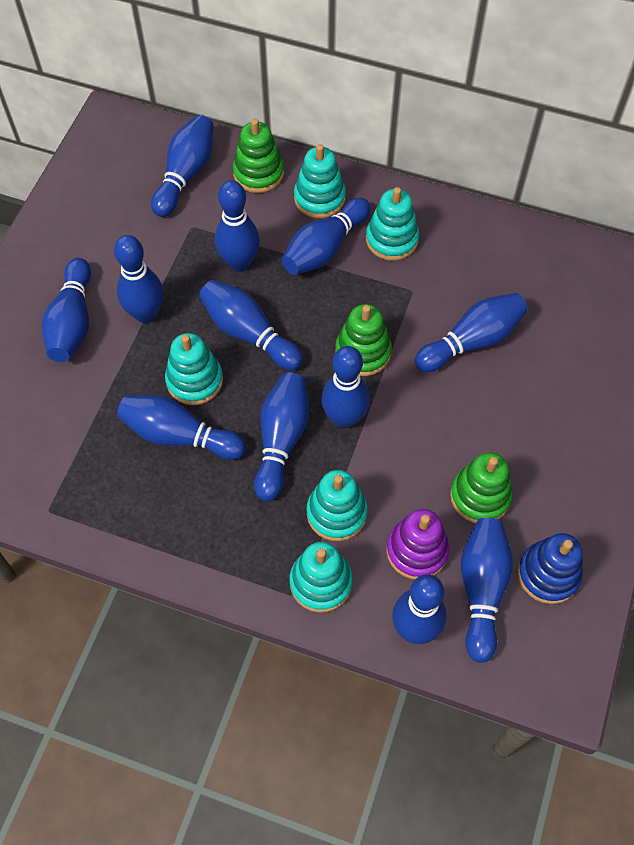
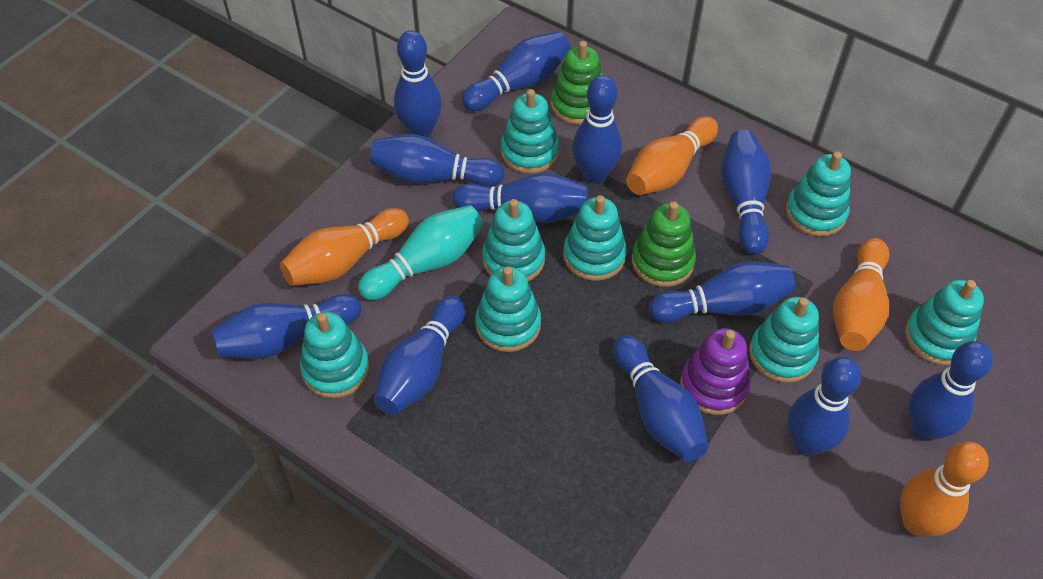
blue stacking toy: 1 -> 0
green stacking toy: 3 -> 2
orange bowling pin: 0 -> 4
turquoise bowling pin: 0 -> 1
turquoise stacking toy: 5 -> 8

